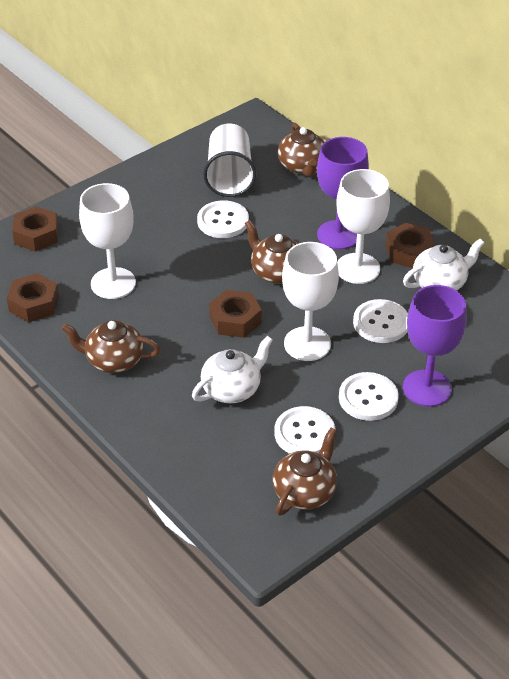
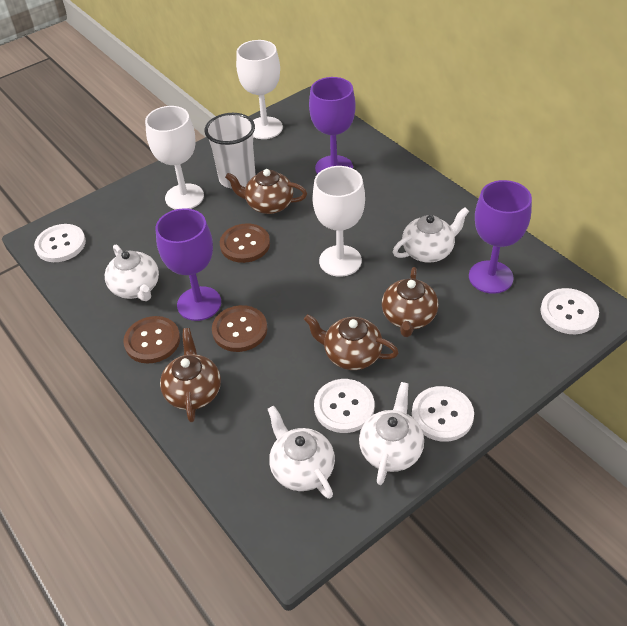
brown button: 0 -> 3
brown nut: 4 -> 0
purple goblet: 2 -> 3
white teapot: 2 -> 4

